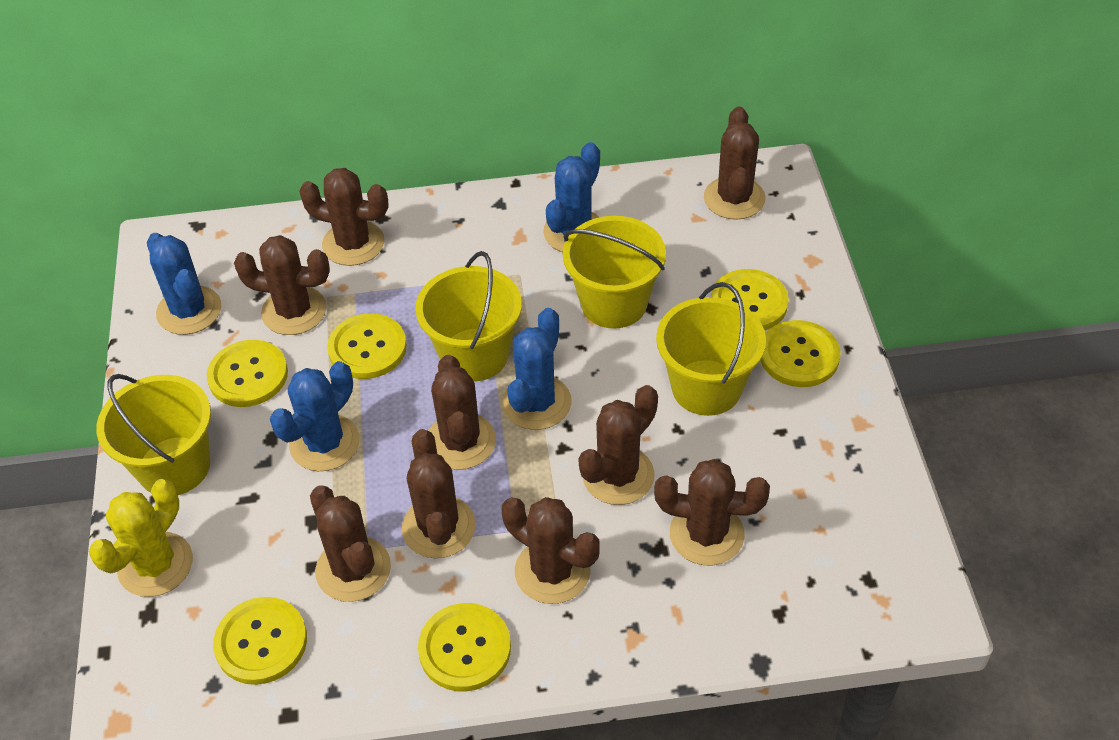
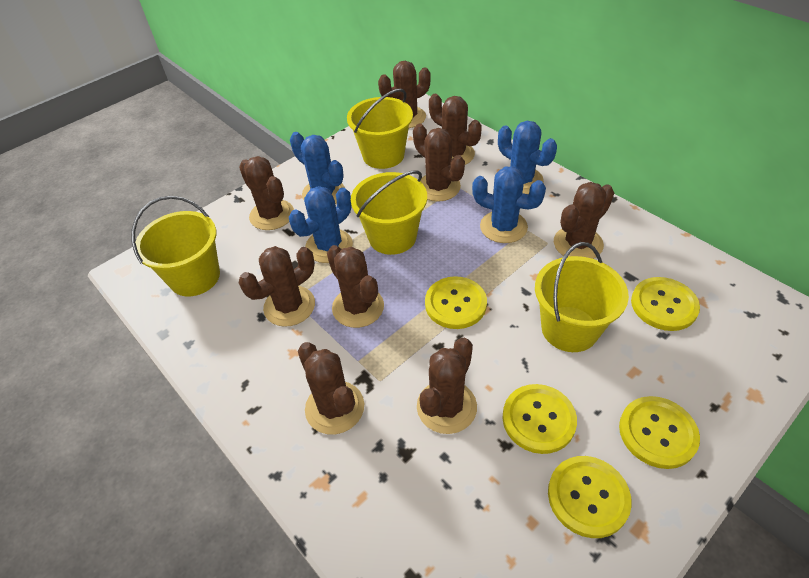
yellow button: 6 -> 5
yellow cactus: 1 -> 0

